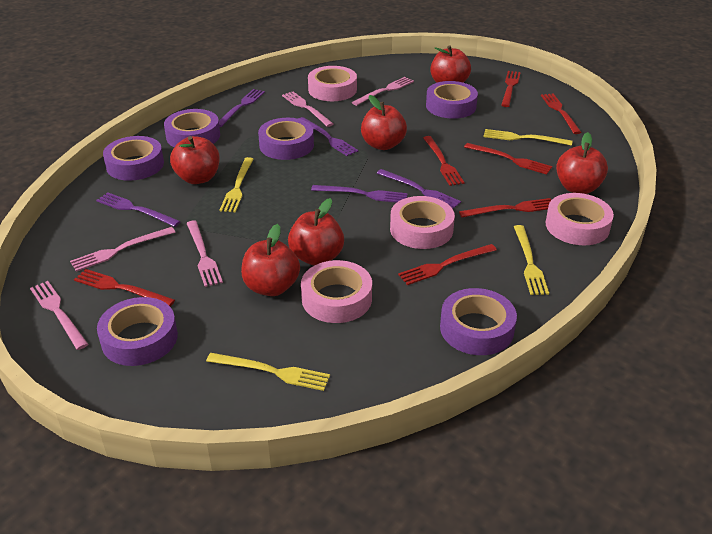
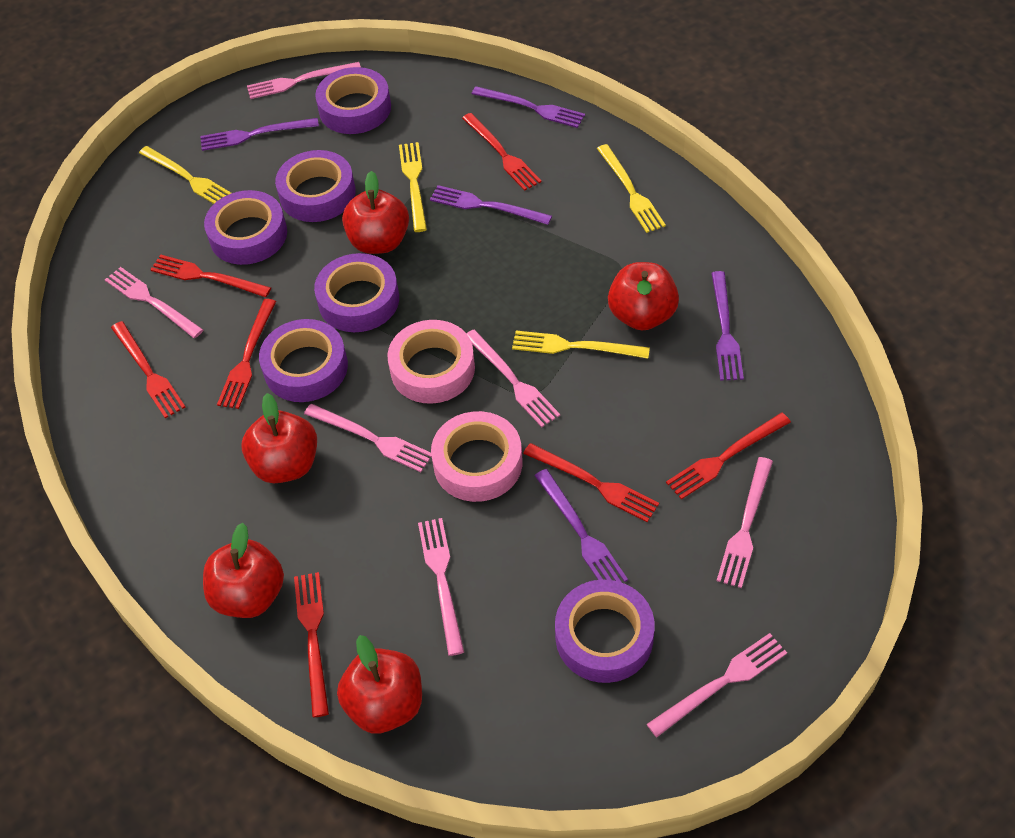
pink fork: 5 -> 7
pink tape: 4 -> 2
red apple: 6 -> 5

